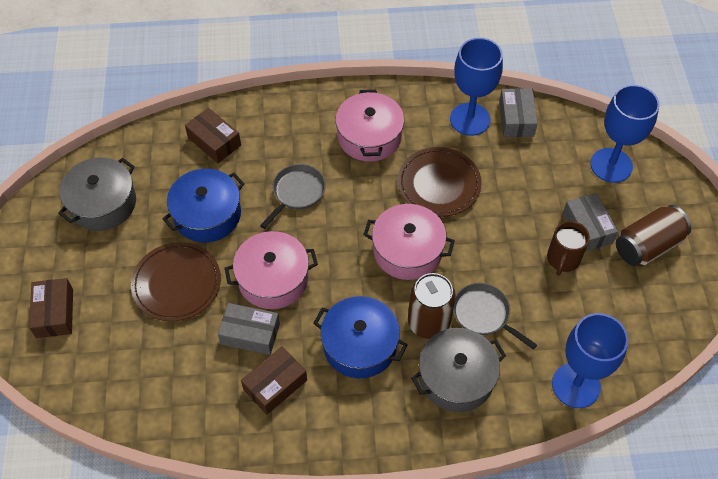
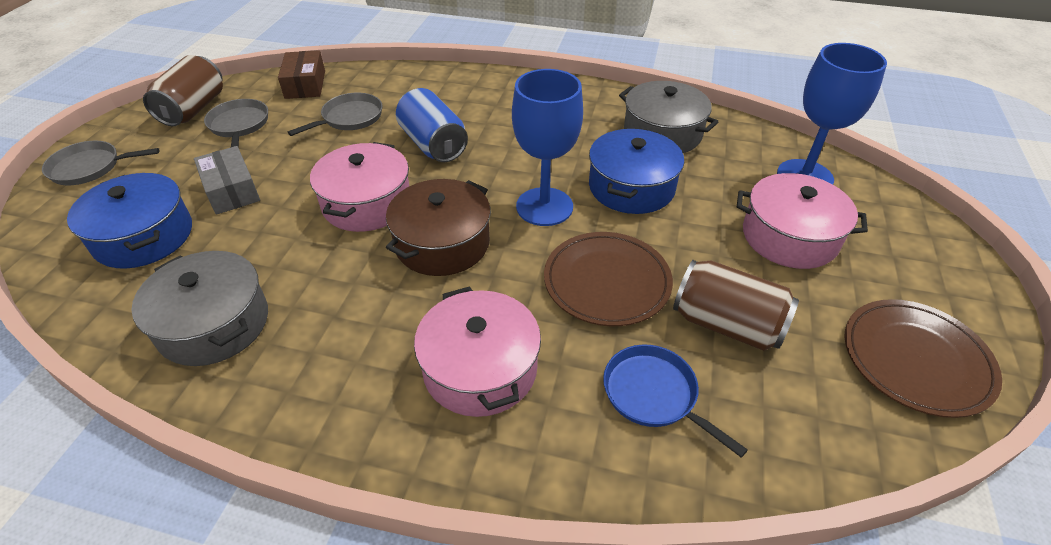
blue can: 0 -> 1
blue goblet: 3 -> 2
blue pan: 0 -> 1
brown box: 3 -> 1
brown mug: 1 -> 0
brown pot: 0 -> 1
grey box: 3 -> 1
grey pan: 2 -> 3

